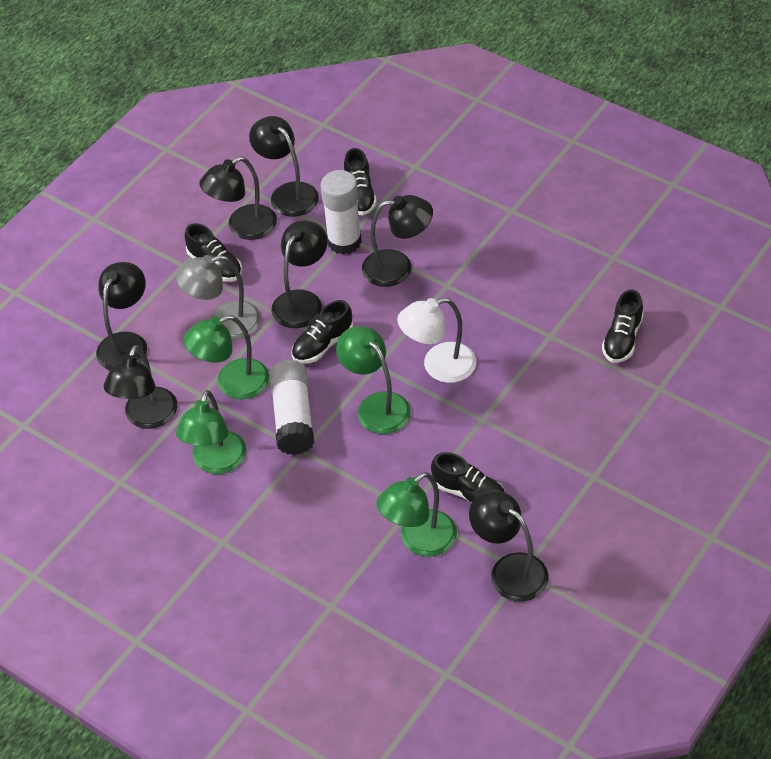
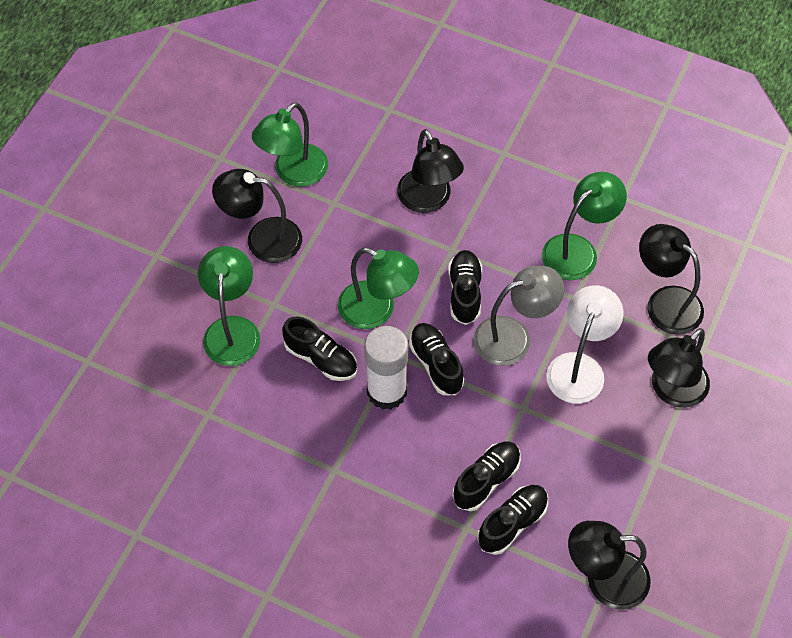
black lamp: 7 -> 5
white glue stick: 2 -> 1

